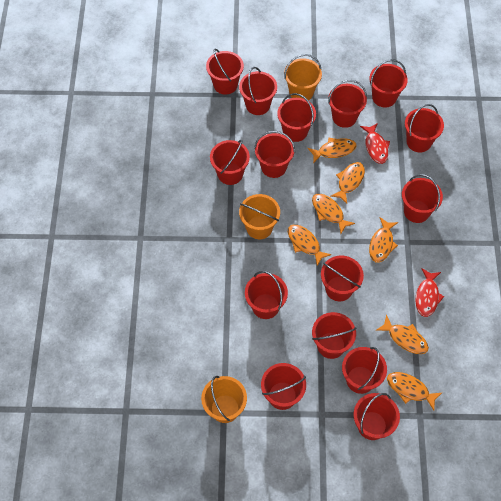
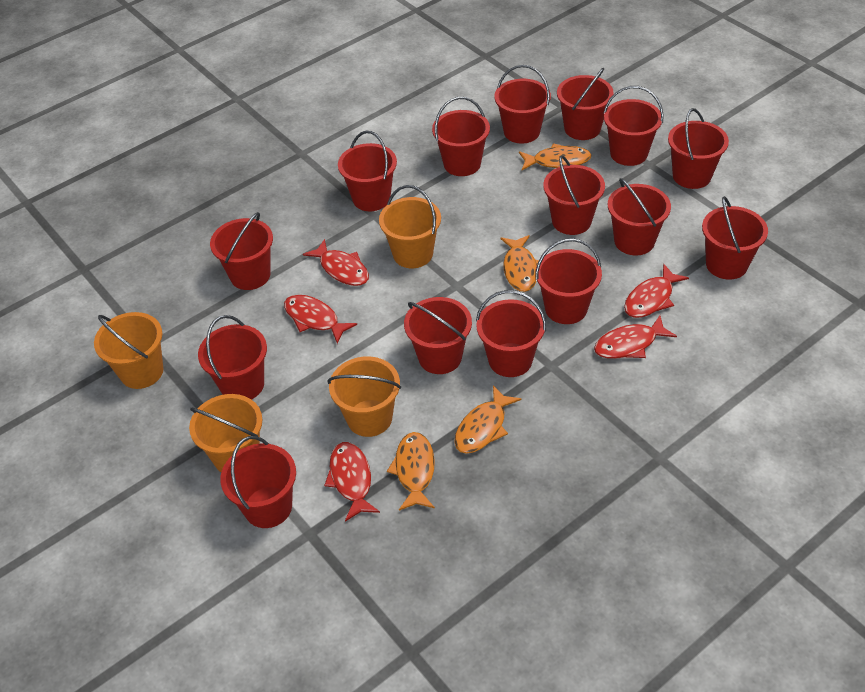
orange bucket: 3 -> 4
orange fish: 7 -> 4
red fish: 2 -> 5

